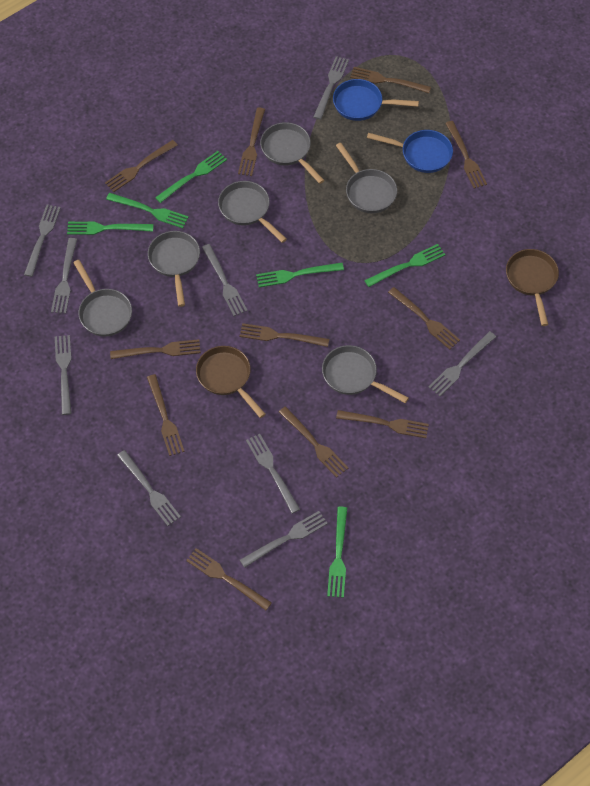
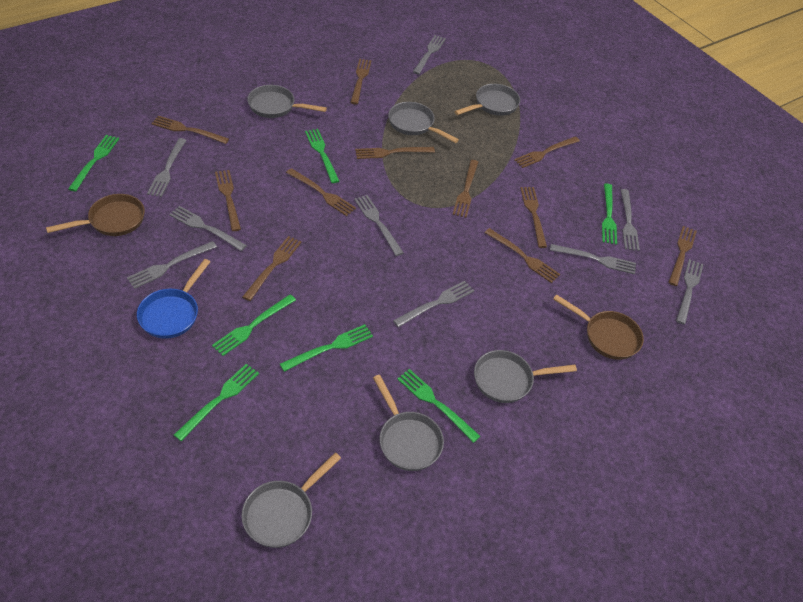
blue pan: 2 -> 1
green fork: 6 -> 7

